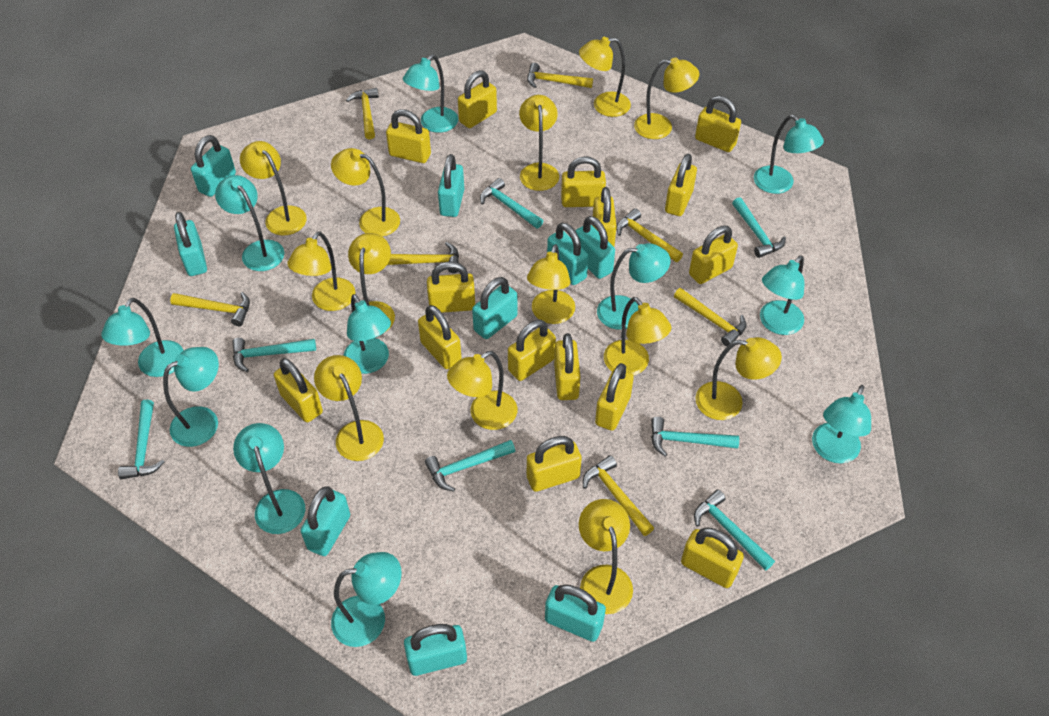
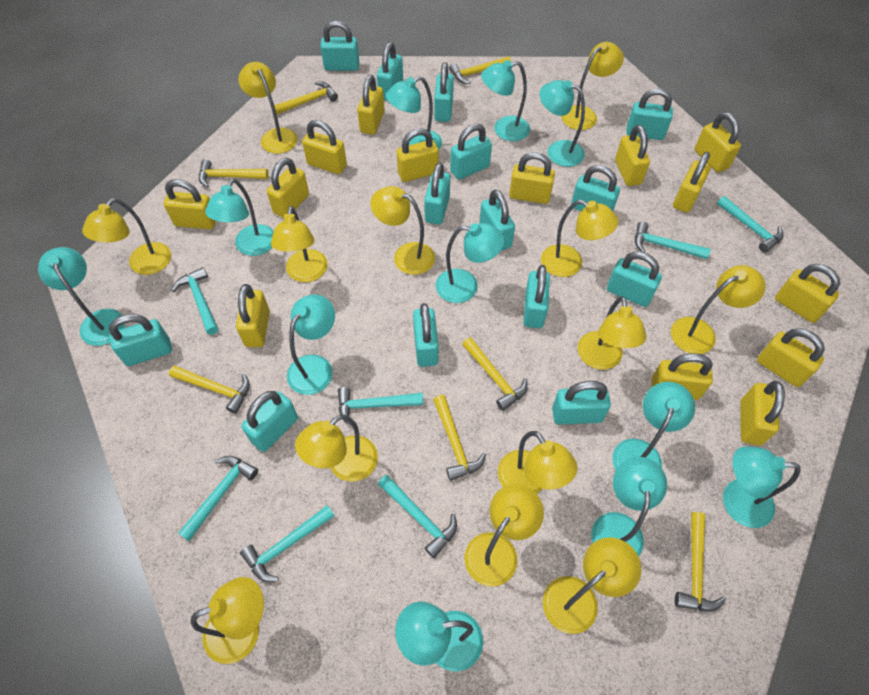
turquoise padlock: 9 -> 14
yellow padlock: 15 -> 14

